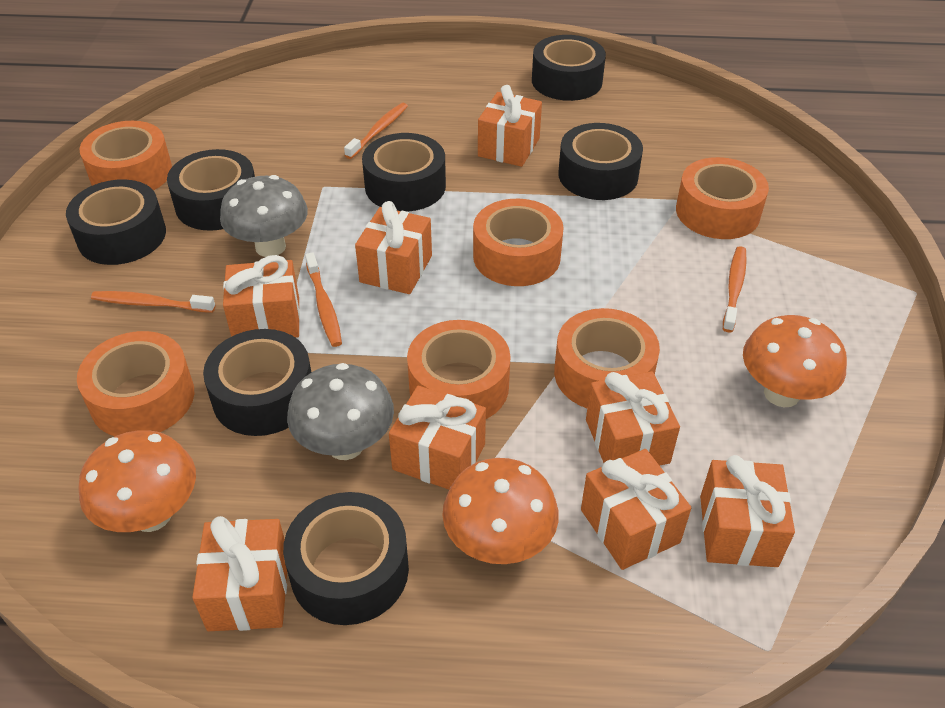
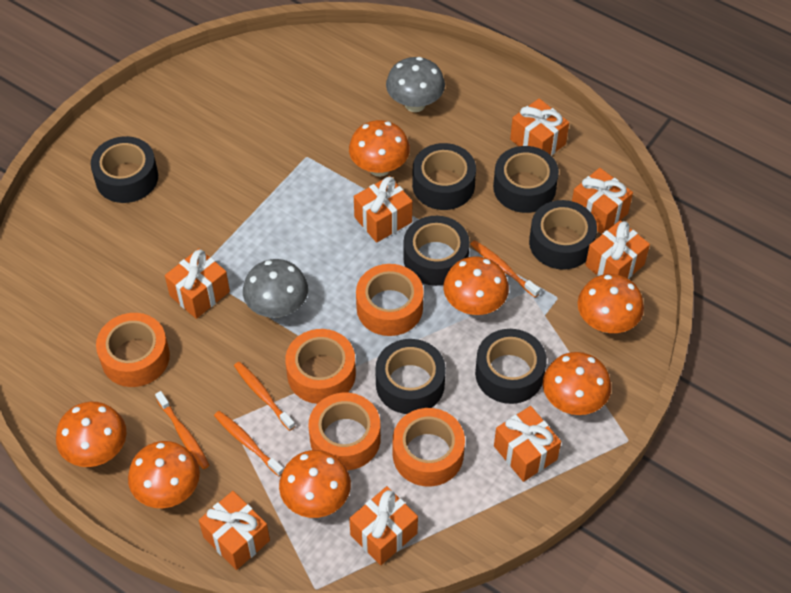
orange mushroom: 3 -> 7
orange tape: 6 -> 5

